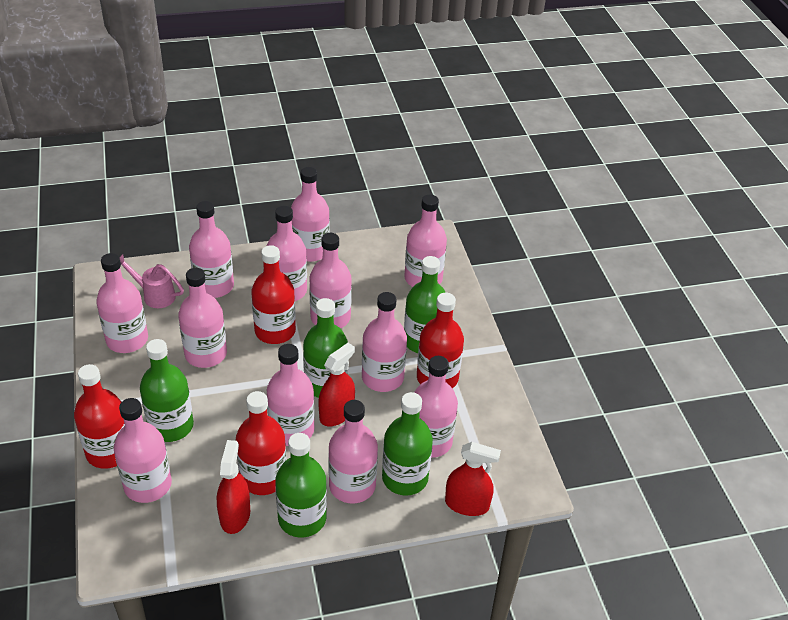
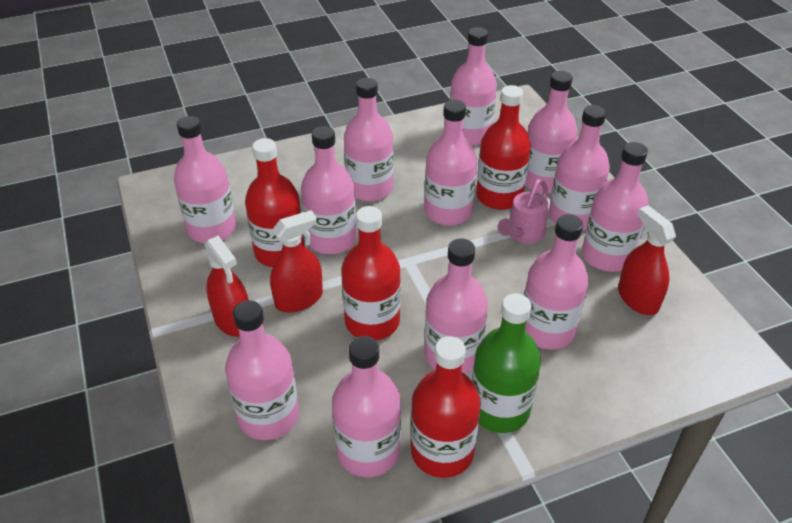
green bottle: 5 -> 1

